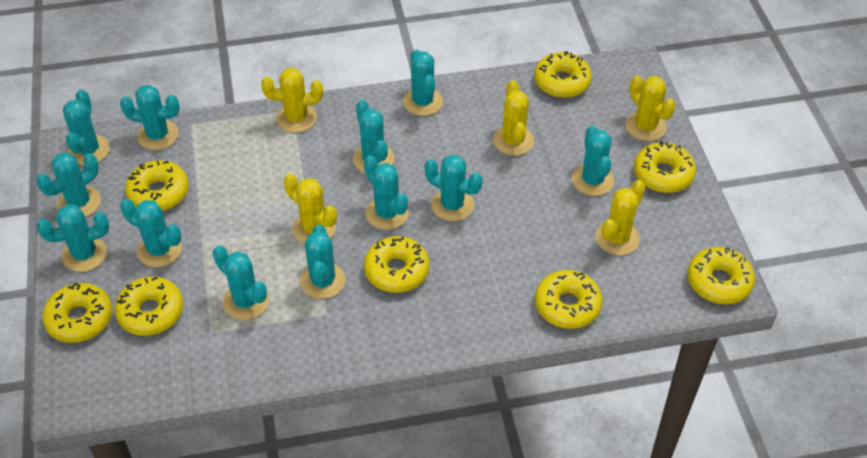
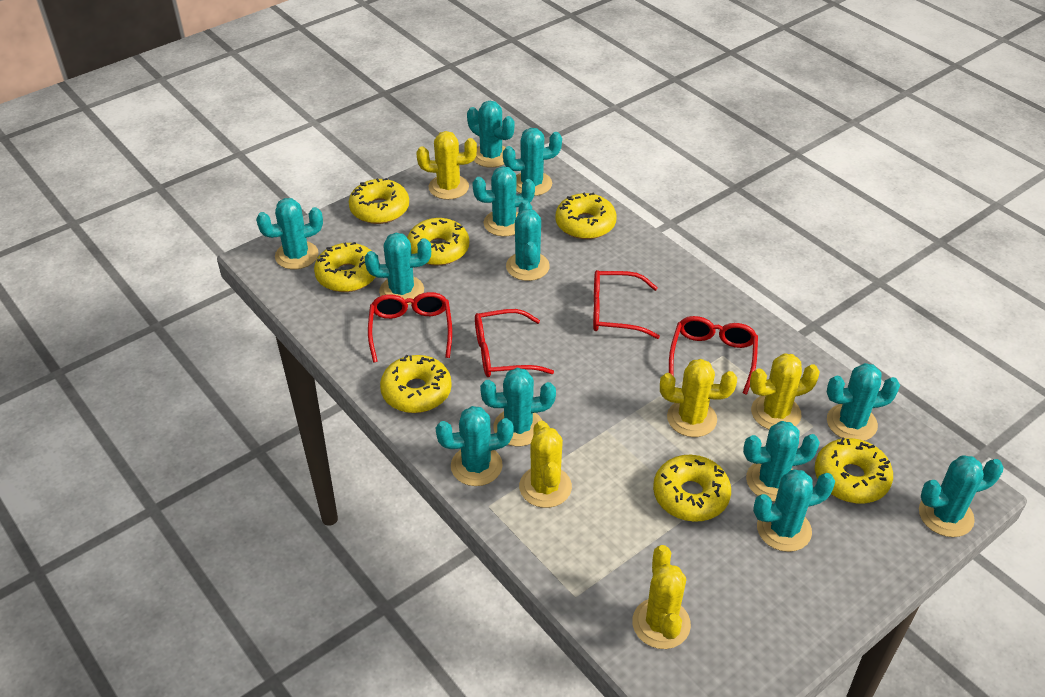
red glasses: 0 -> 4
yellow donut: 8 -> 7

